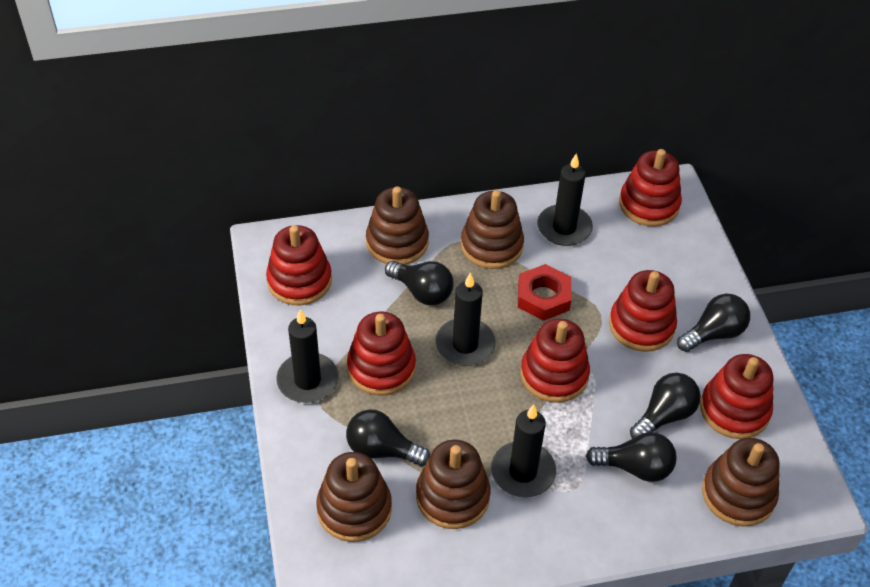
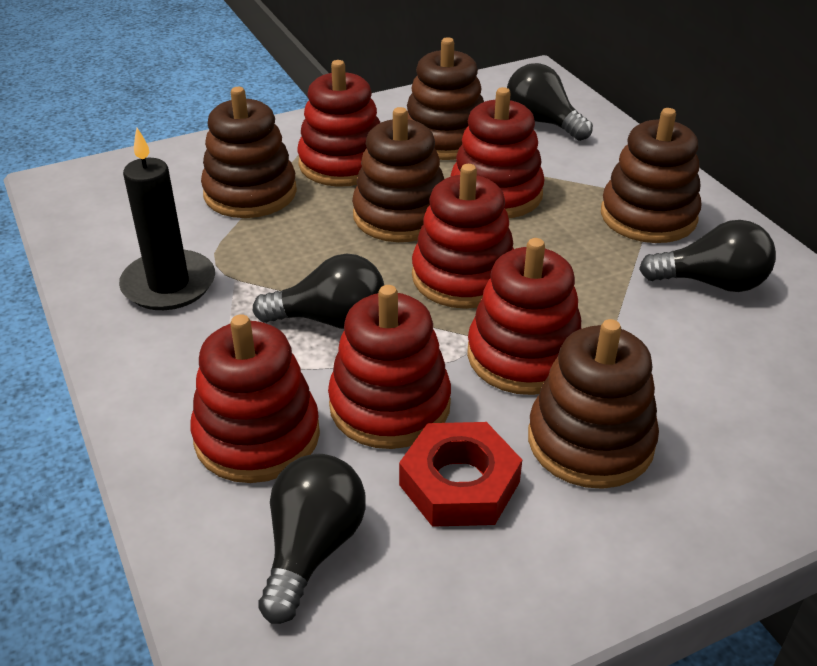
black candle: 4 -> 1
black light bulb: 5 -> 4

